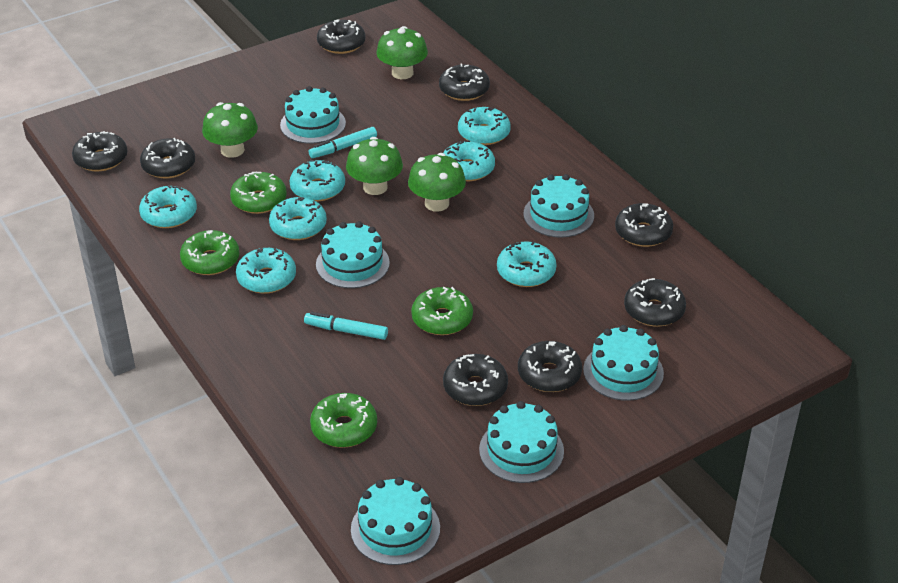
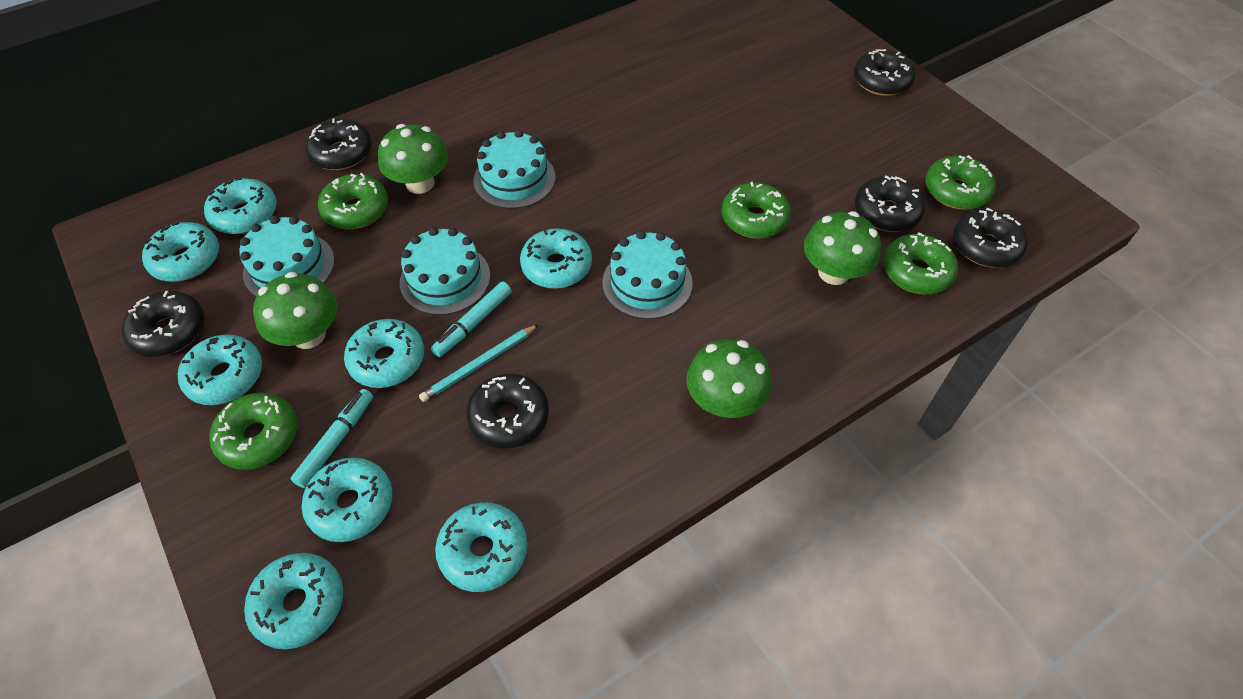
black donut: 8 -> 6
green donut: 4 -> 5
turquoise cake: 6 -> 4
turquoise donut: 7 -> 8
turquoise pencil: 0 -> 1

